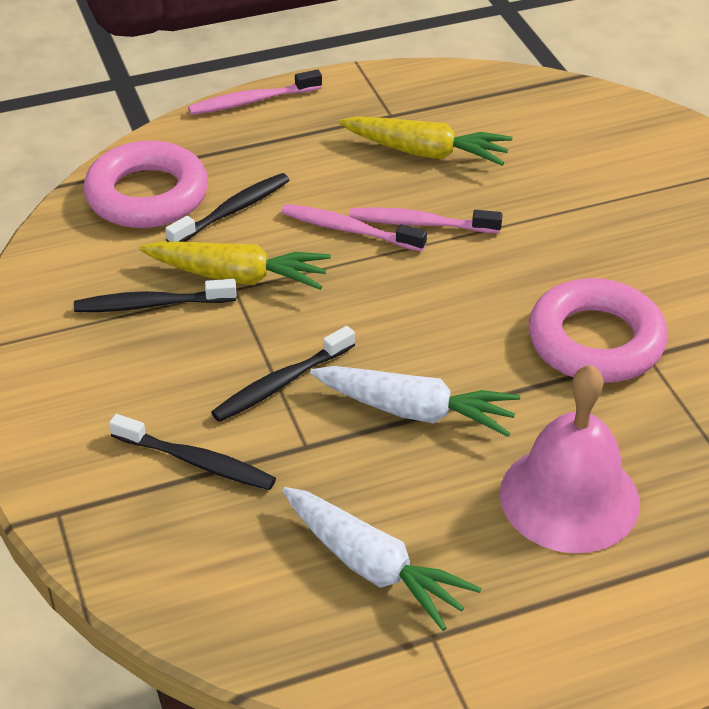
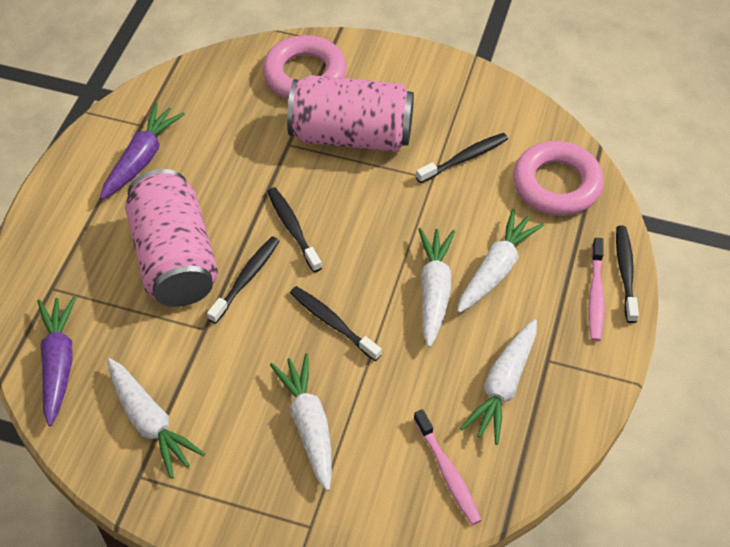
black toothbrush: 4 -> 5
pink bell: 1 -> 0
pink can: 0 -> 2
pink toothbrush: 3 -> 2
purple carrot: 0 -> 2
white carrot: 2 -> 5
yellow carrot: 2 -> 0

